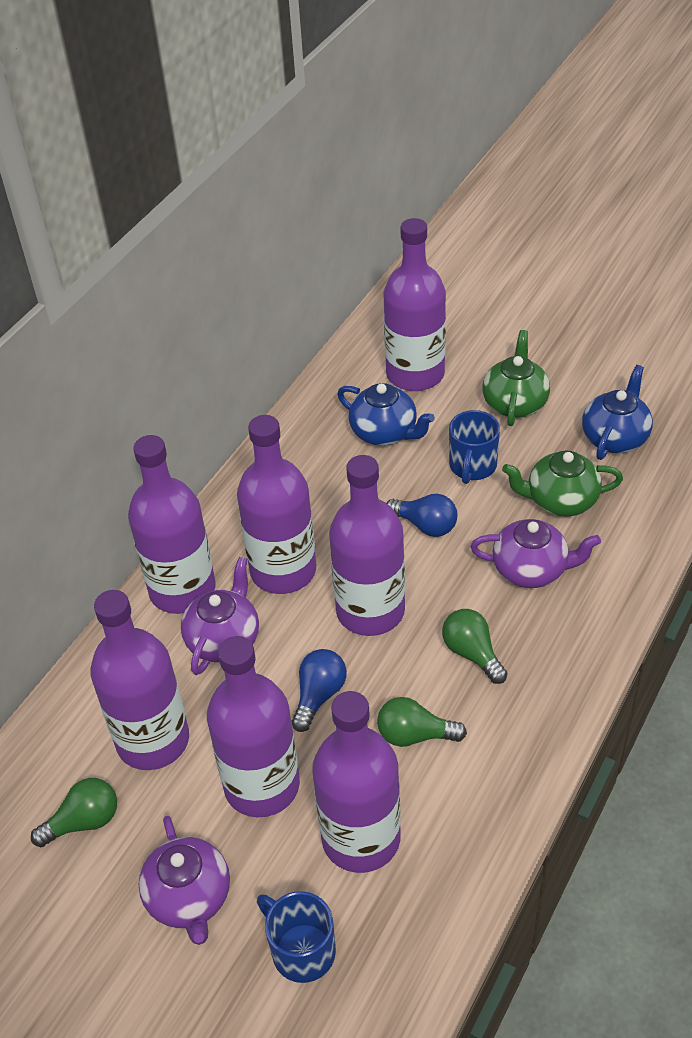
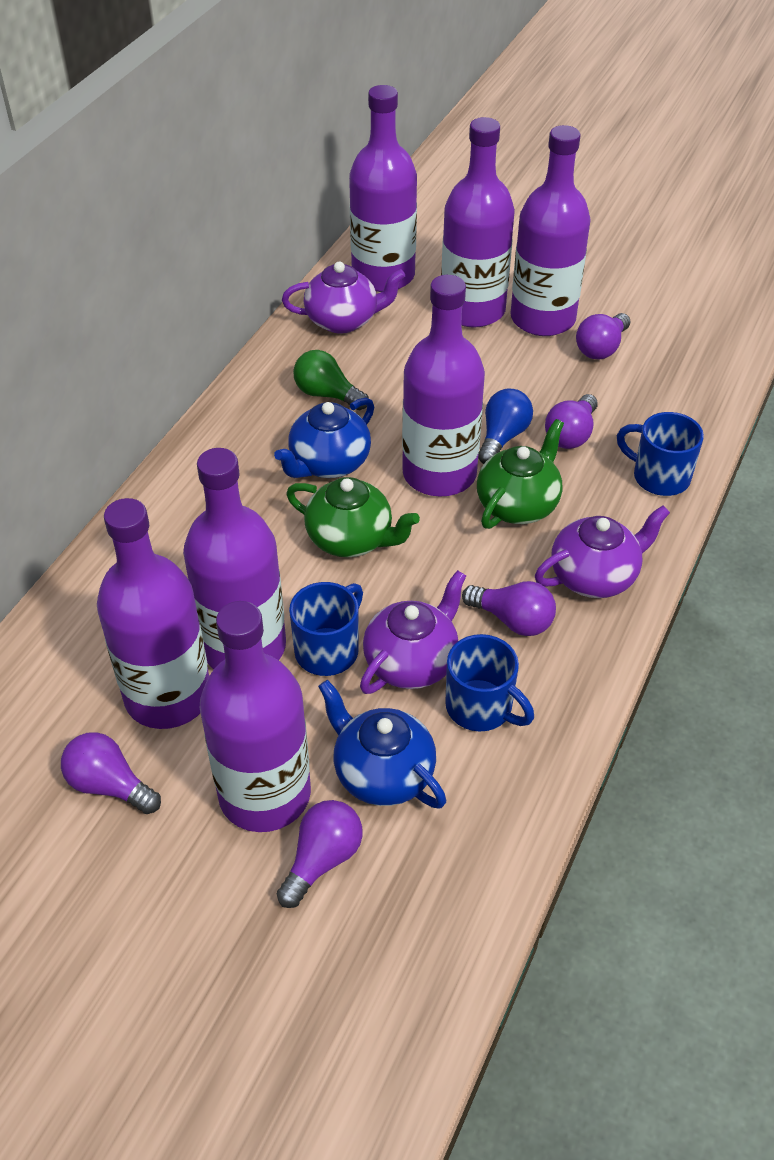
blue light bulb: 2 -> 1
blue mug: 2 -> 3
green light bulb: 3 -> 1
purple light bulb: 0 -> 5

